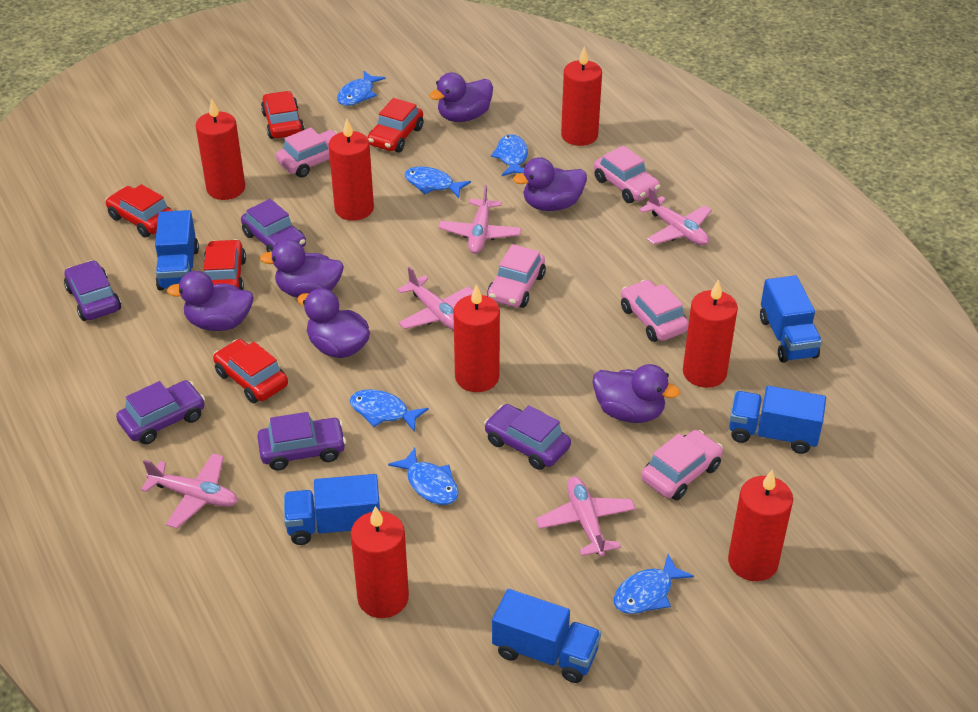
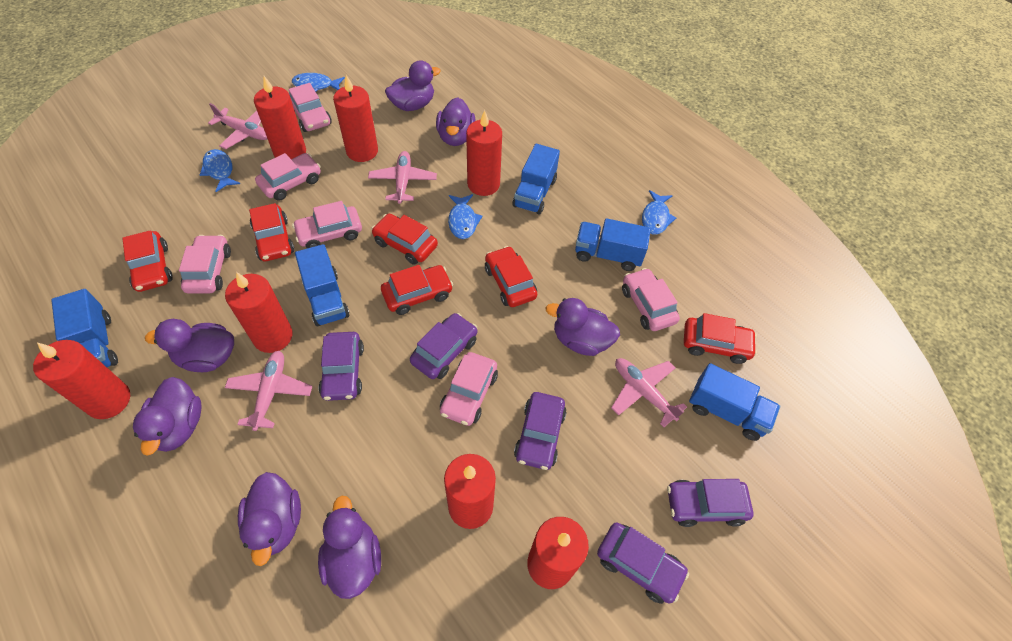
blue fish: 6 -> 4
pink car: 5 -> 6
pink plane: 5 -> 4
purple duck: 6 -> 7
red car: 5 -> 6

